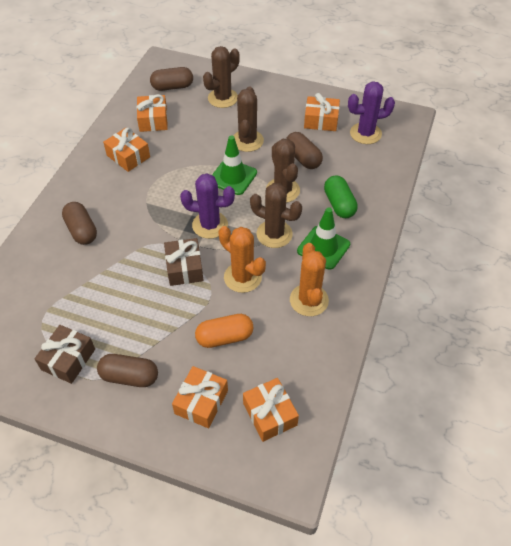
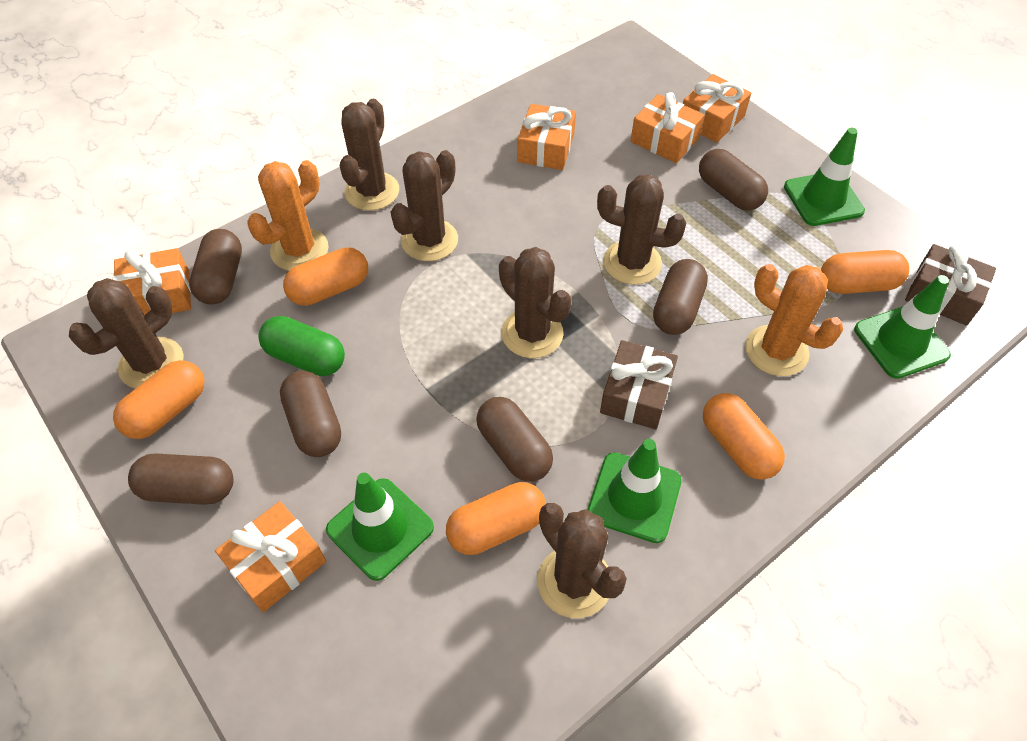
brown cactus: 4 -> 6
brown capsule: 4 -> 6
green traffic cone: 2 -> 4
orange capsule: 1 -> 5
purple cactus: 2 -> 0

